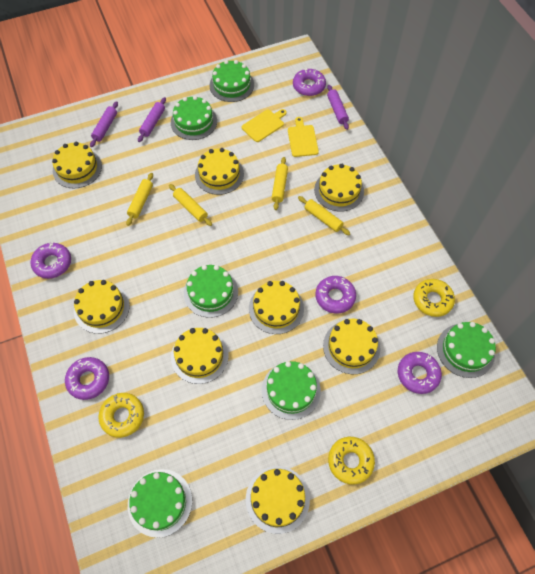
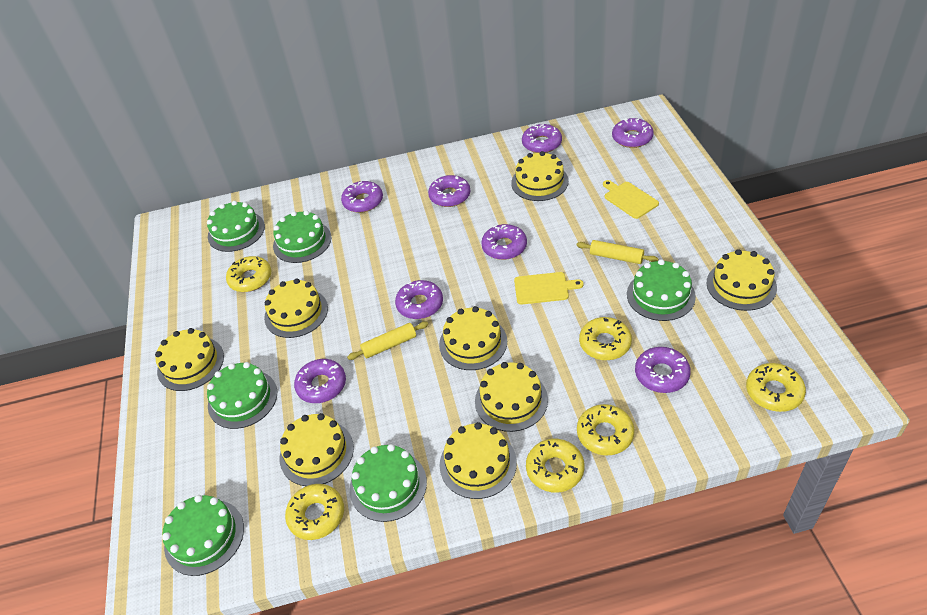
purple donut: 5 -> 8
purple rolling pin: 3 -> 0
yellow donut: 3 -> 6
yellow rolling pin: 4 -> 2

